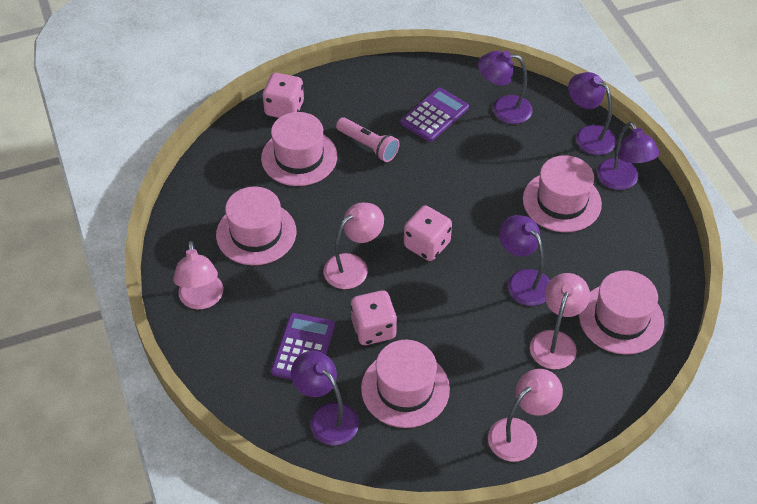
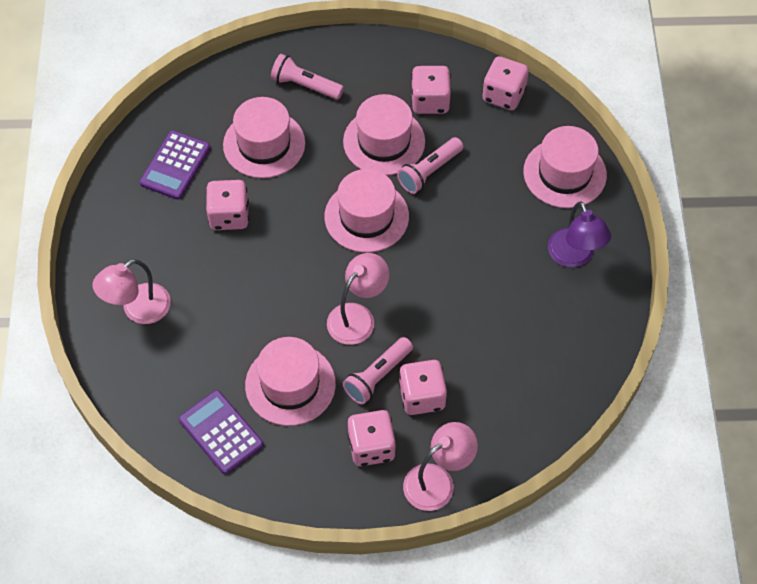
pink dice: 3 -> 5
pink flashlight: 1 -> 3
pink lamp: 4 -> 3
purple lamp: 5 -> 1

